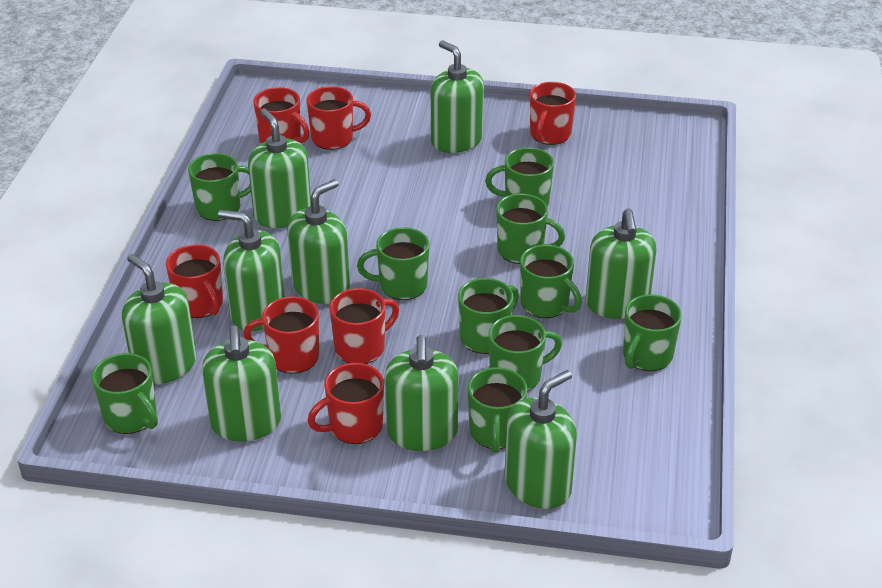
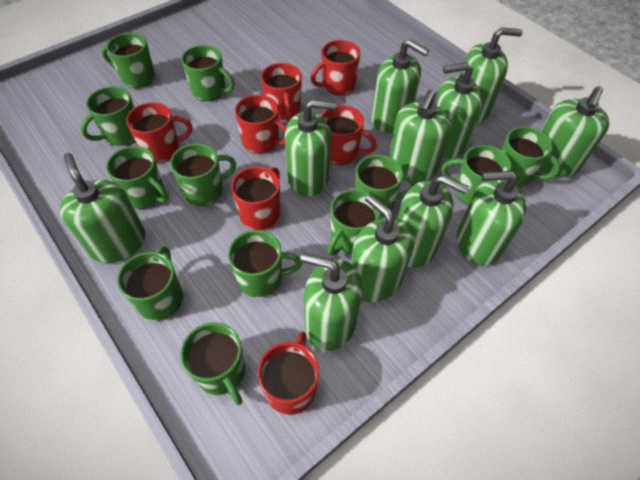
green mug: 10 -> 12
green soap dispenser: 9 -> 11

